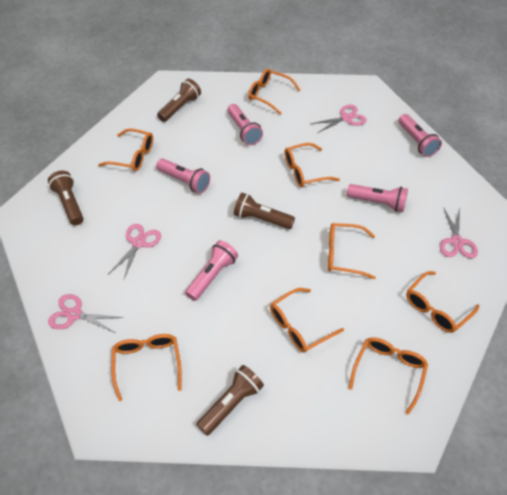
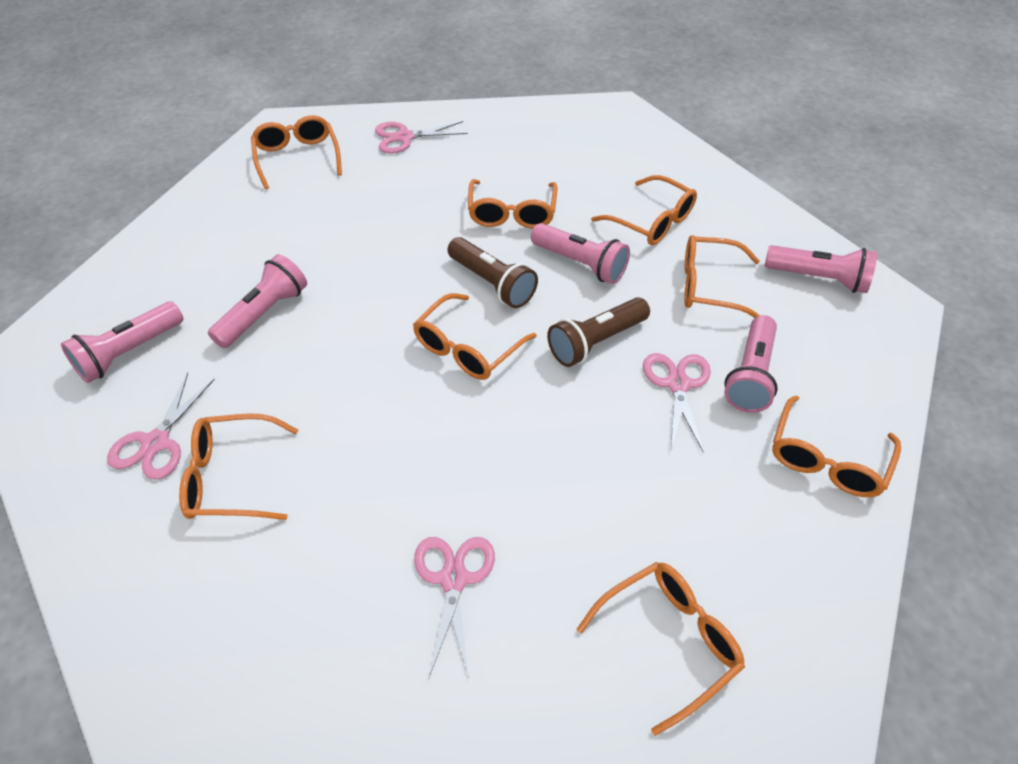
brown flashlight: 4 -> 2

